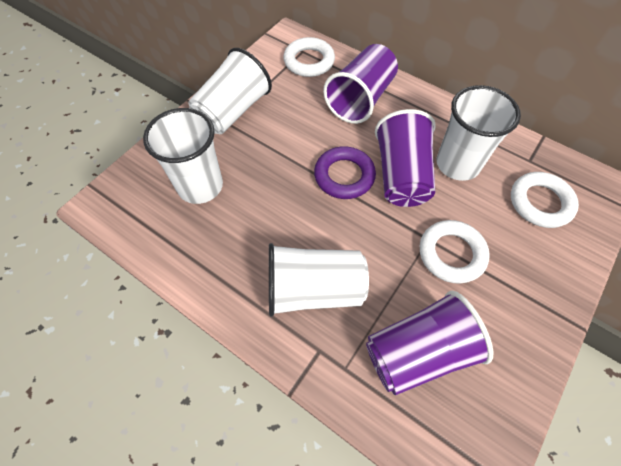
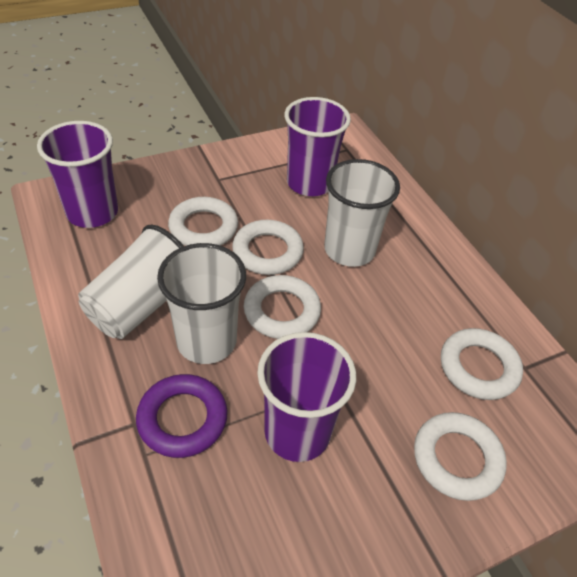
white cup: 4 -> 3
white ring: 3 -> 5

